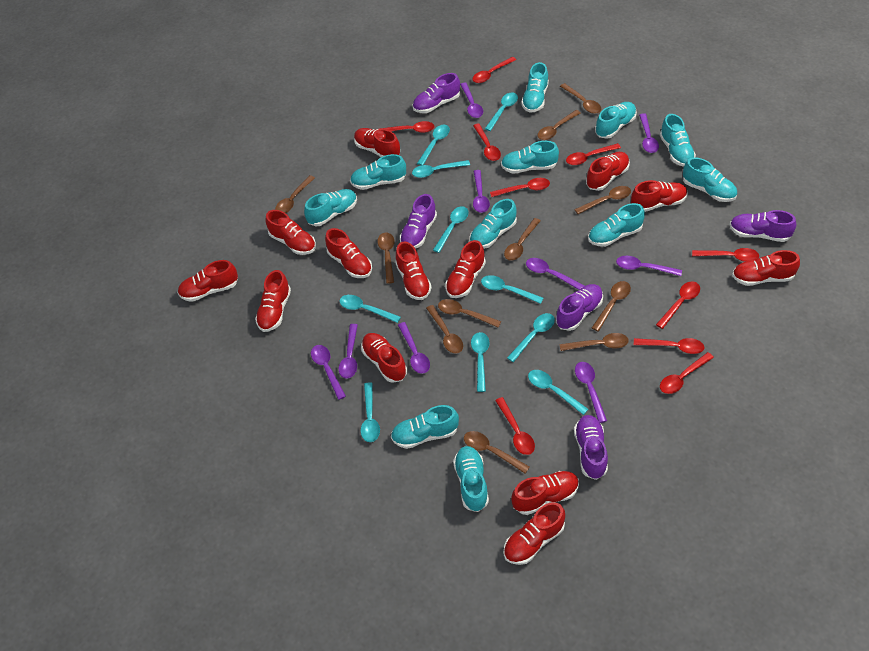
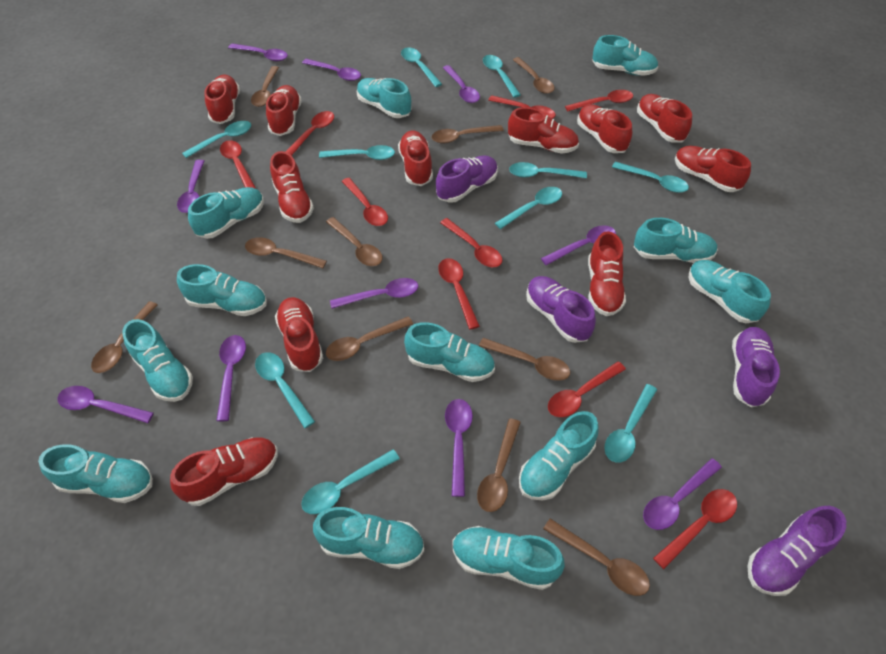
brown spoon: 11 -> 10
purple shoe: 5 -> 4
purple spoon: 9 -> 10
red shoe: 13 -> 11
red spoon: 10 -> 9
turquoise shoe: 11 -> 12

